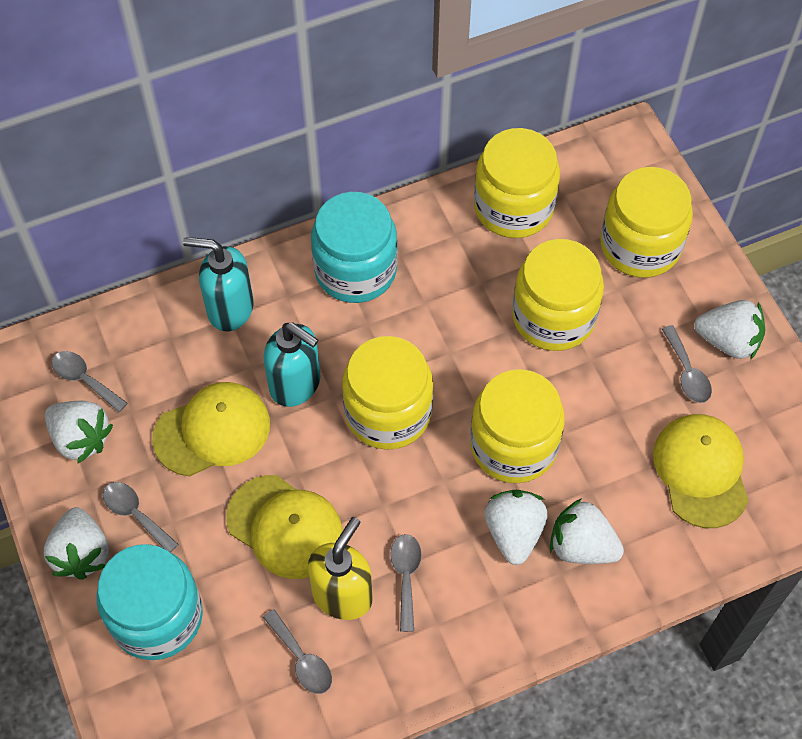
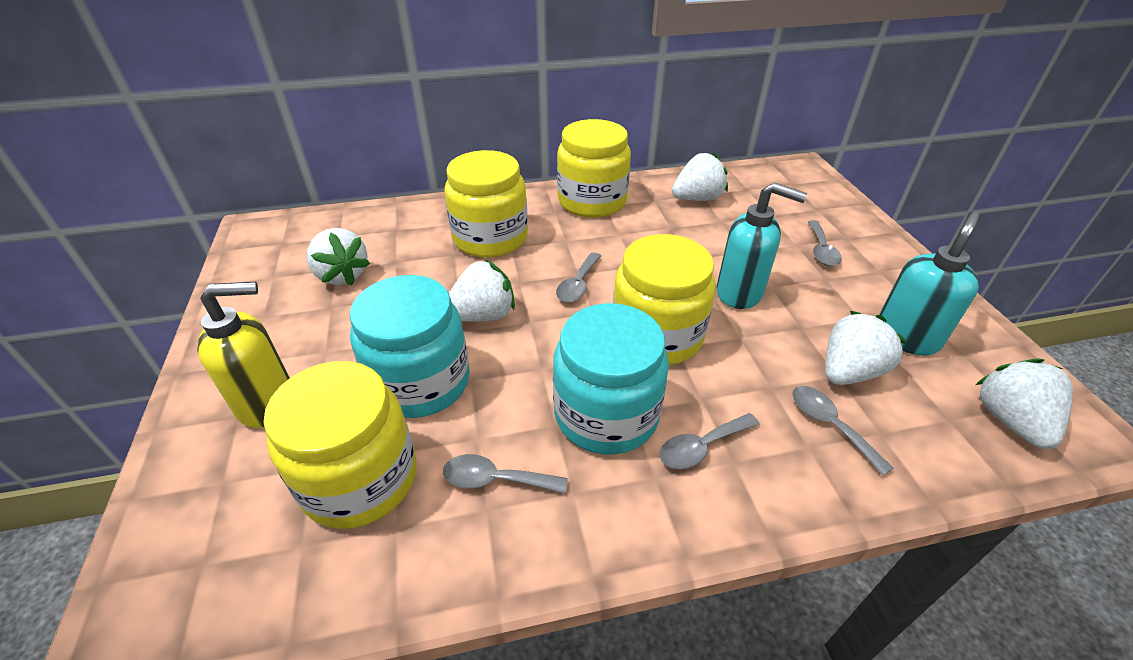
yellow cap: 3 -> 0
yellow jar: 5 -> 4

